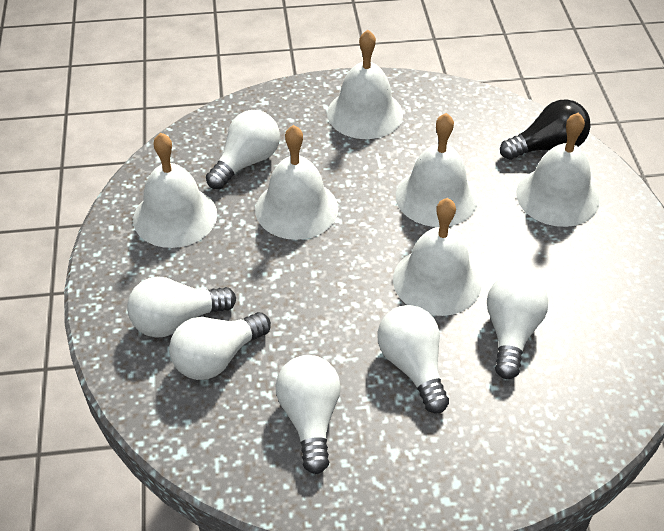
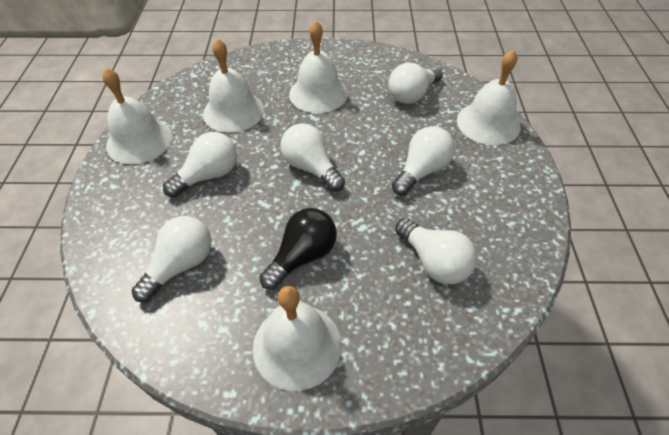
white bell: 6 -> 5

